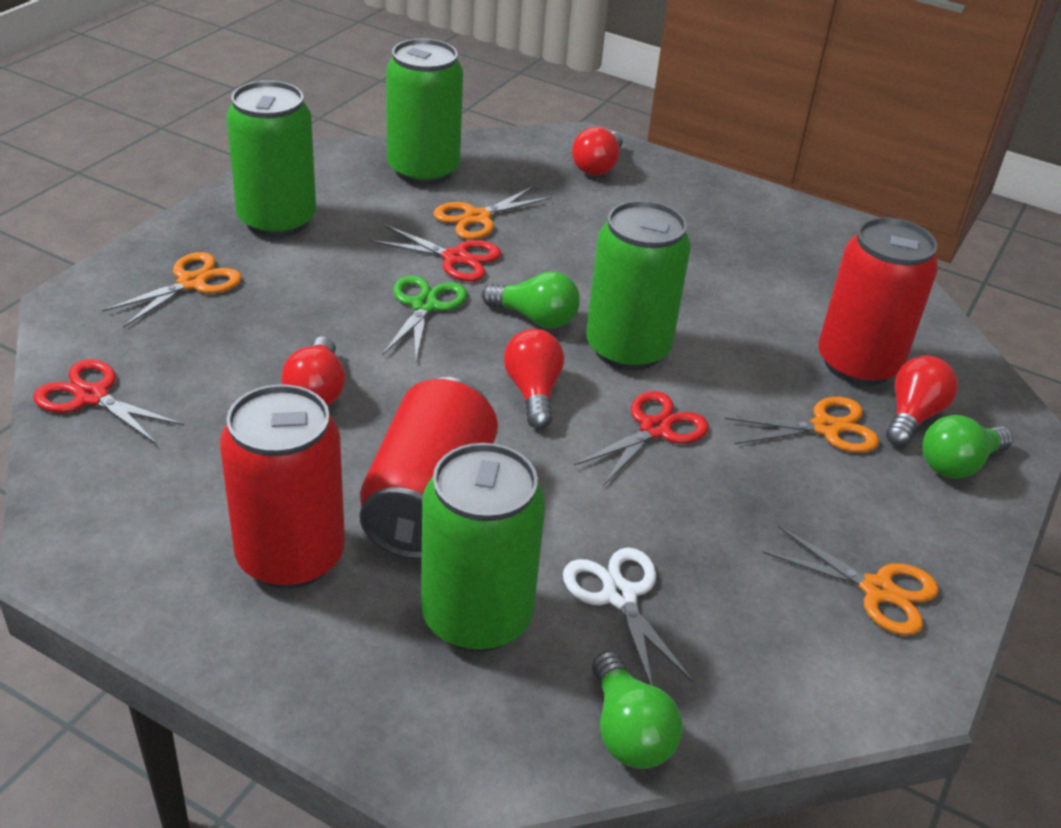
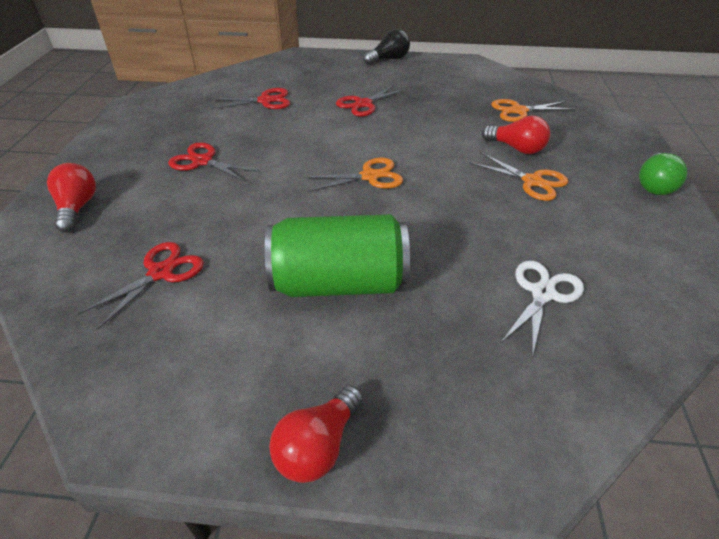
black light bulb: 0 -> 1
green can: 4 -> 1
green light bulb: 3 -> 1
green scissors: 1 -> 0
orange scissors: 4 -> 3
red can: 3 -> 0
red light bulb: 4 -> 3
red scissors: 3 -> 4

